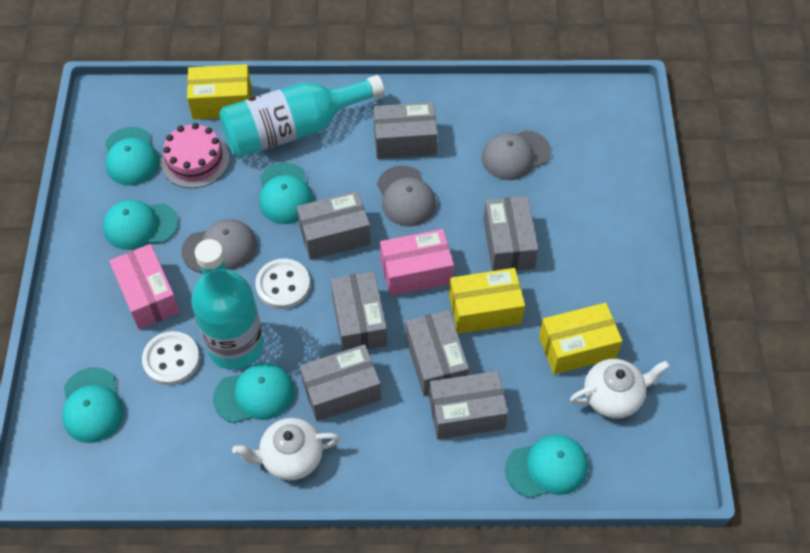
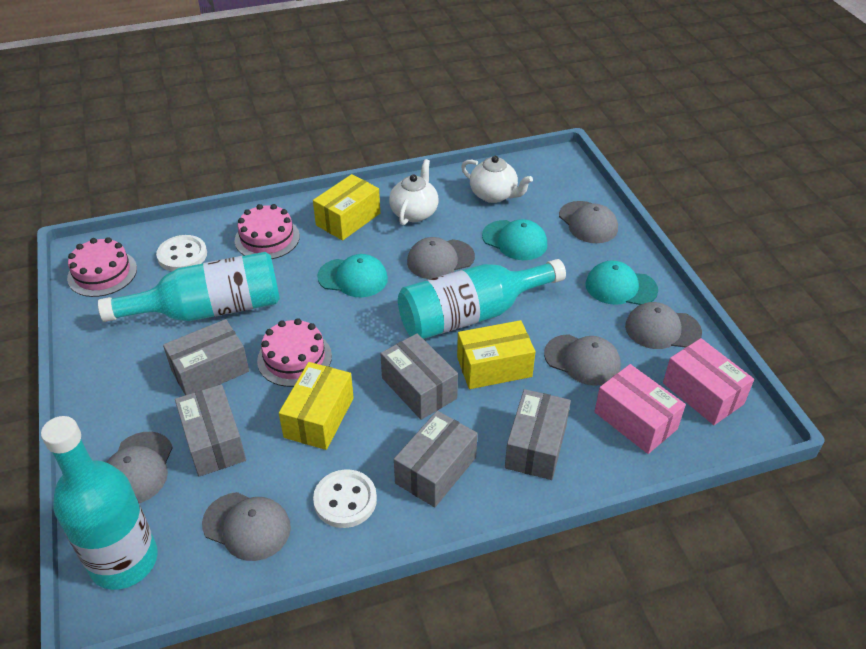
grey box: 7 -> 5
grey cap: 3 -> 6
pink cake: 1 -> 3
turquoise bottle: 2 -> 3
turquoise cap: 6 -> 3

